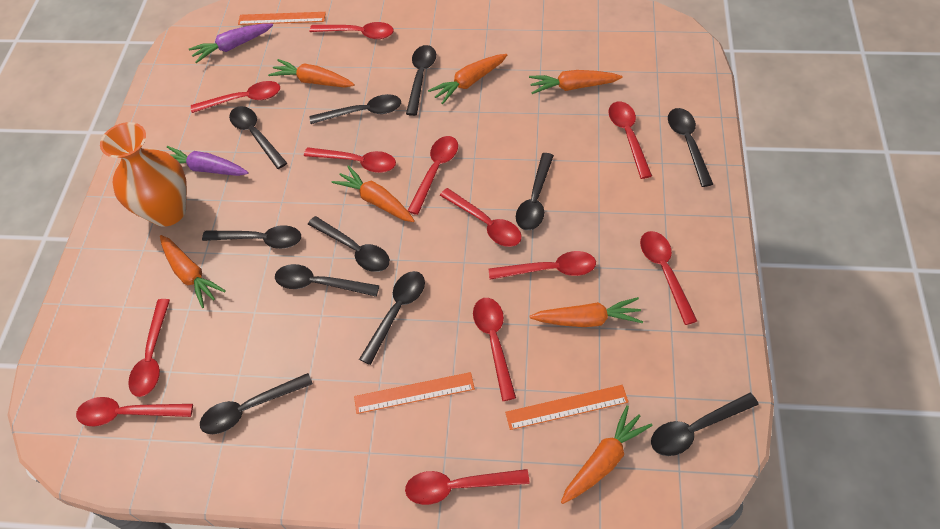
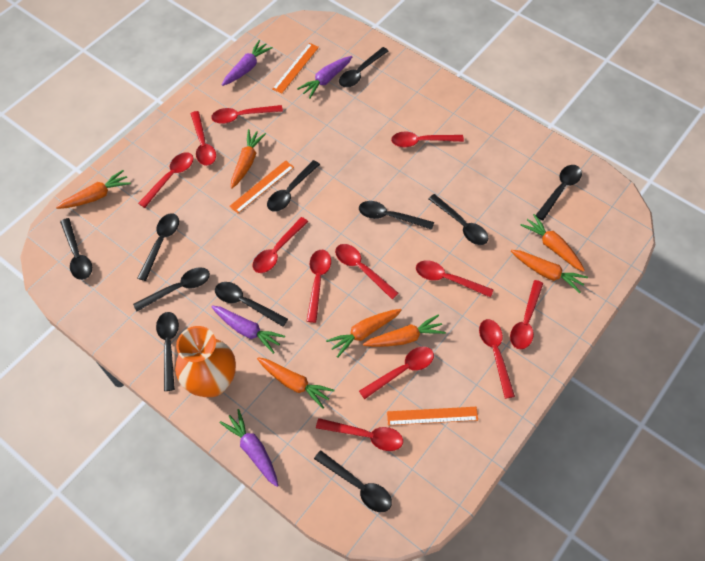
purple carrot: 2 -> 4

